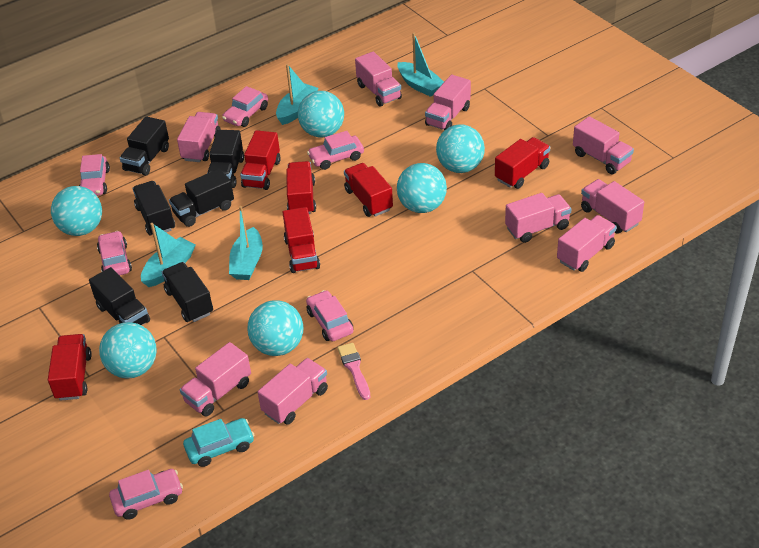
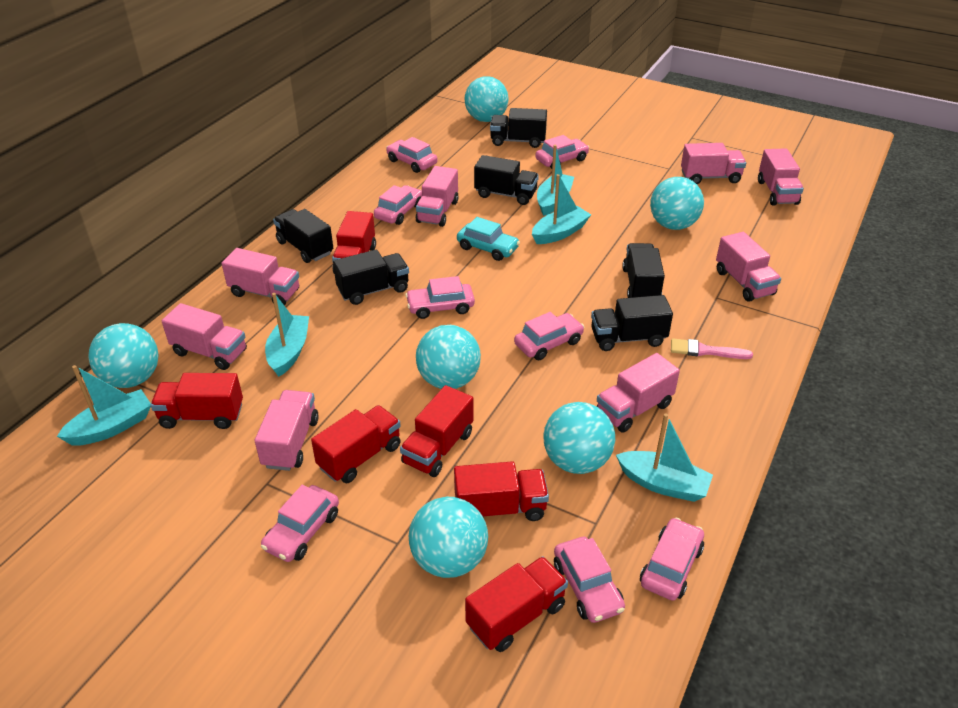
pink car: 6 -> 8
pink truck: 9 -> 8
turquoise boat: 4 -> 5

